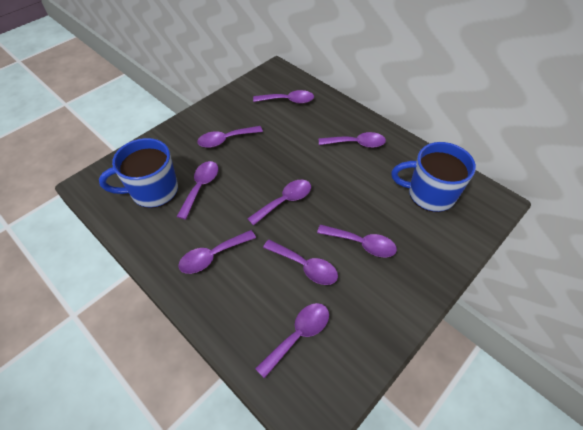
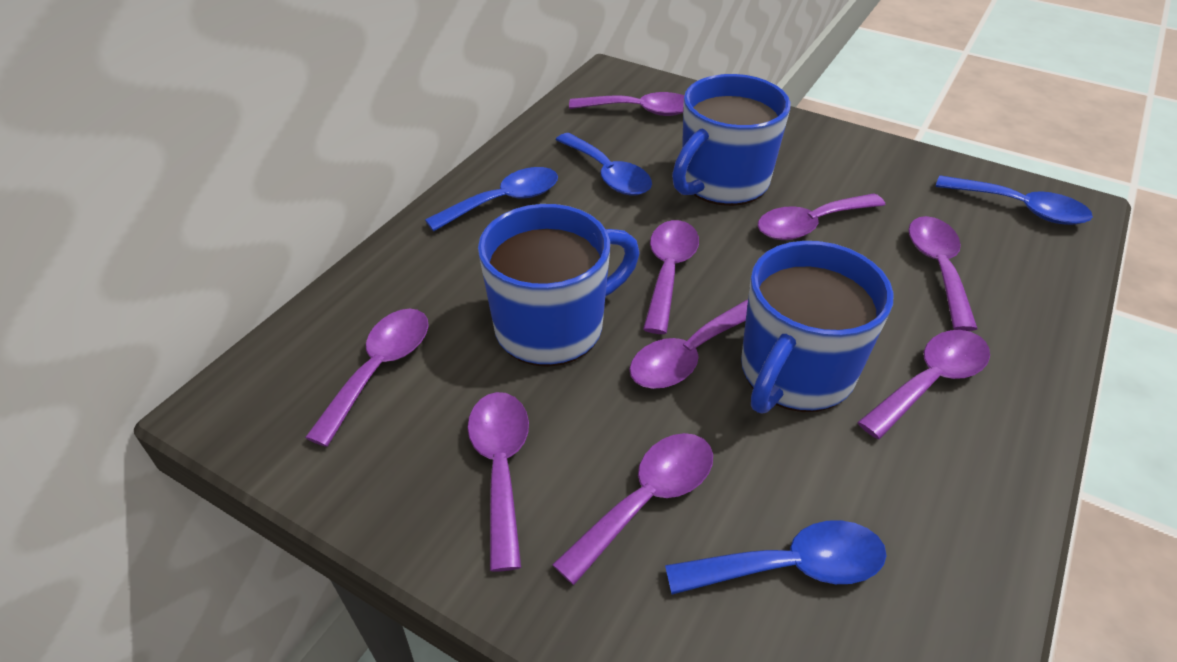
blue mug: 2 -> 3
blue spoon: 0 -> 4

